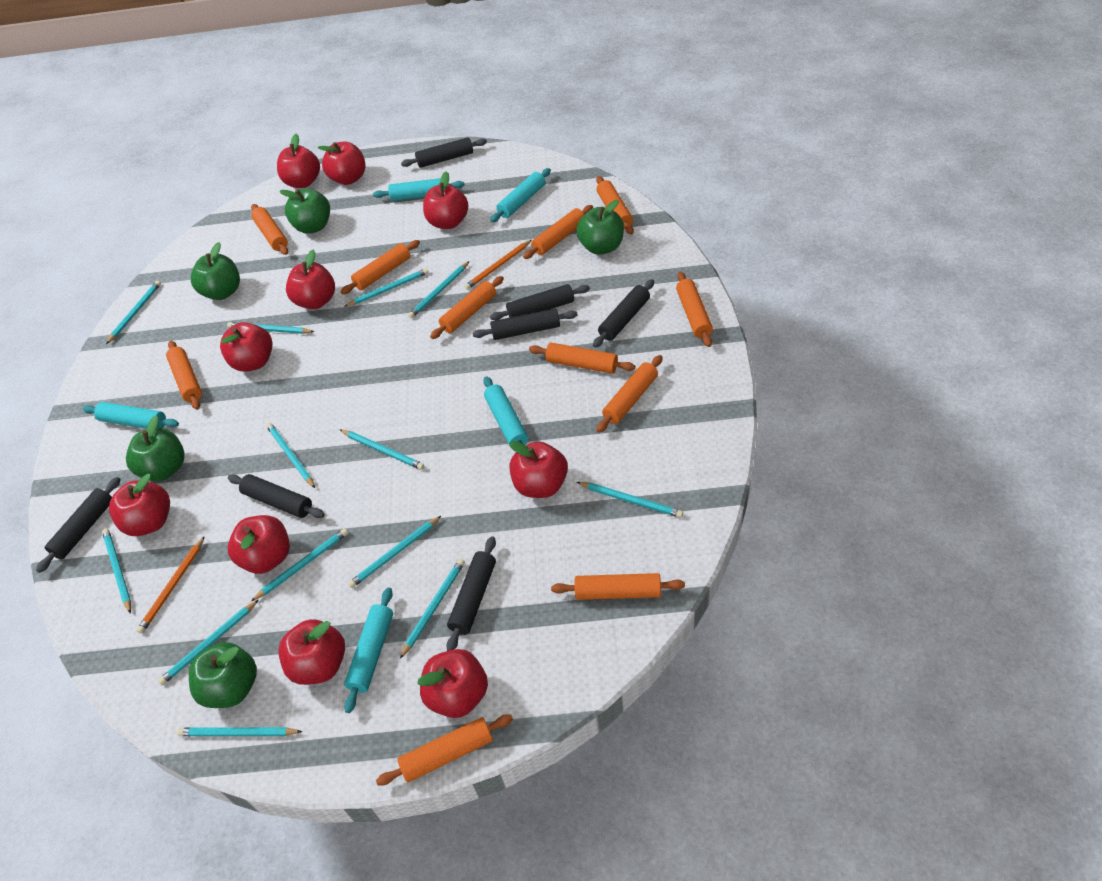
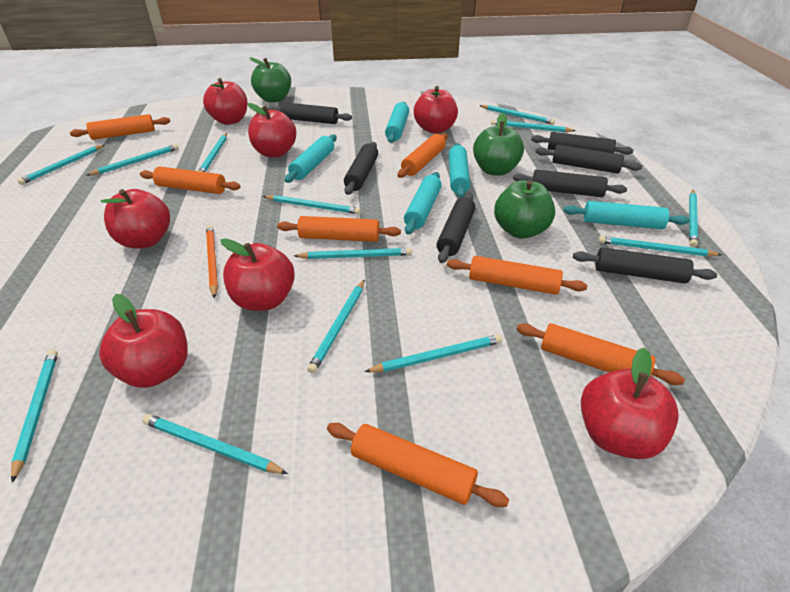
green apple: 5 -> 3
orange pencil: 2 -> 1
orange rolling pin: 11 -> 7
red apple: 10 -> 7

